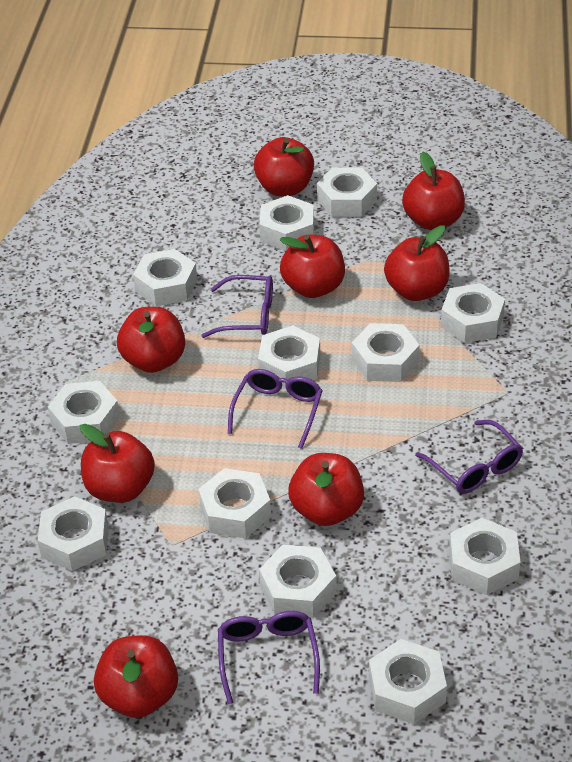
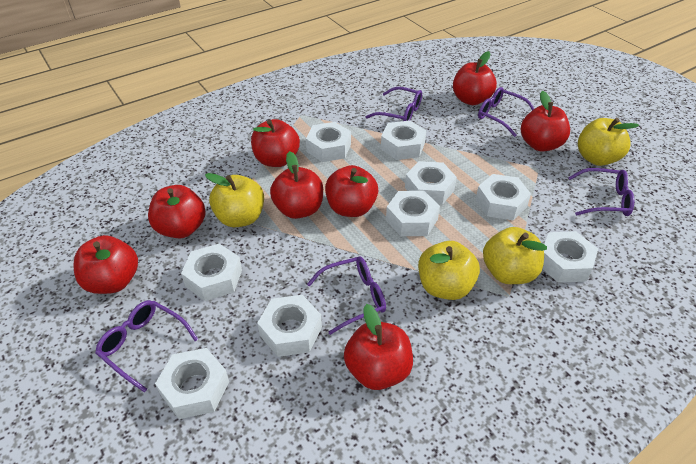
purple glasses: 4 -> 5
white nut: 12 -> 9
yellow apple: 0 -> 4

